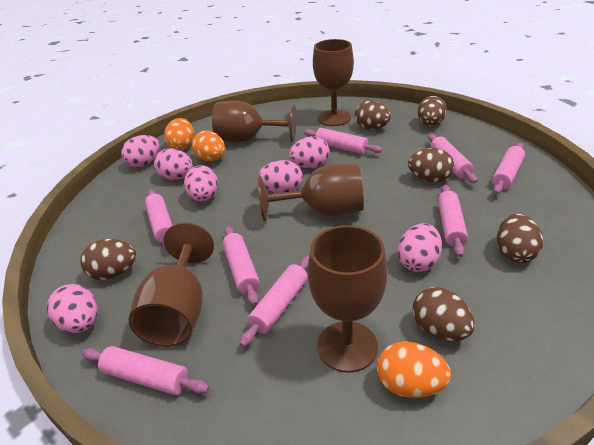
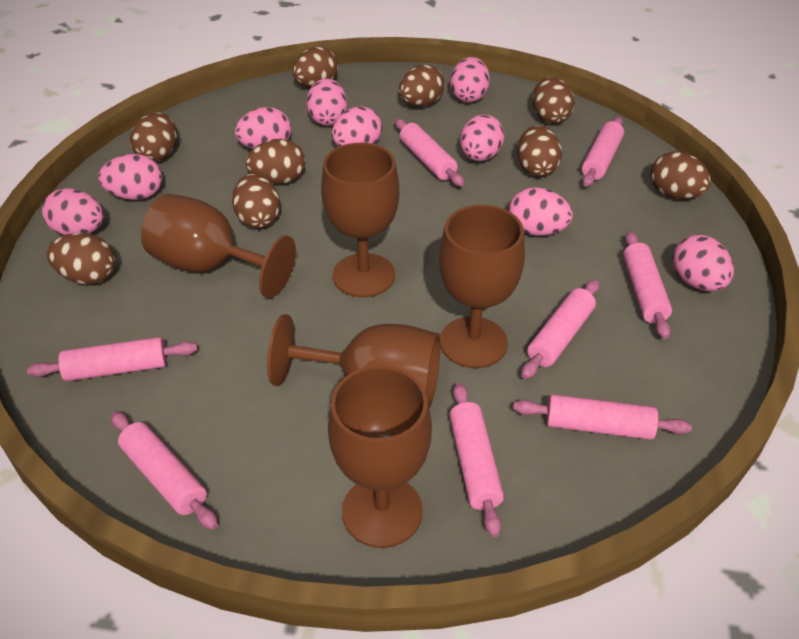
brown egg: 6 -> 9
orange egg: 3 -> 0
pink egg: 7 -> 9

